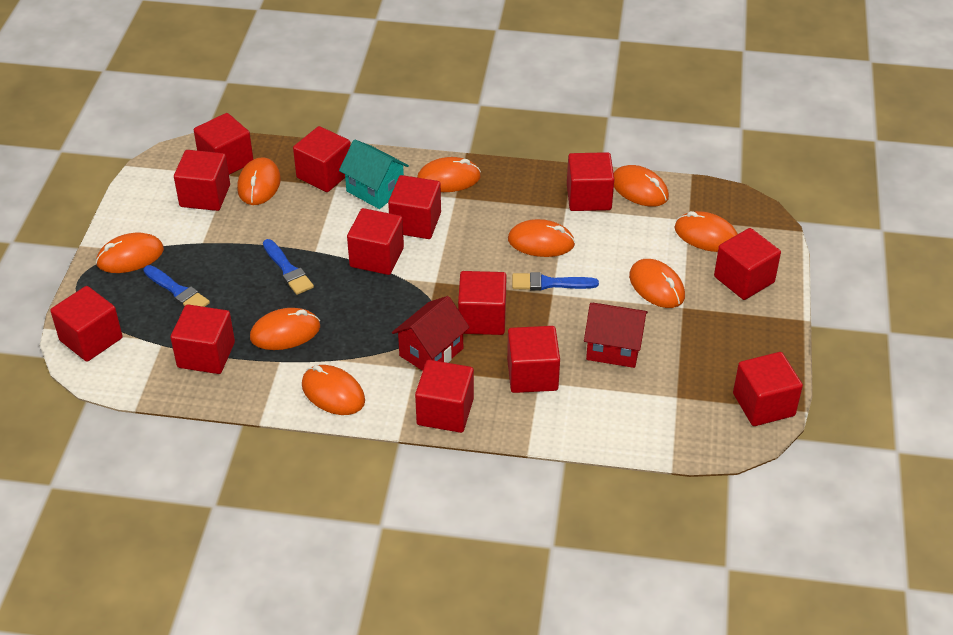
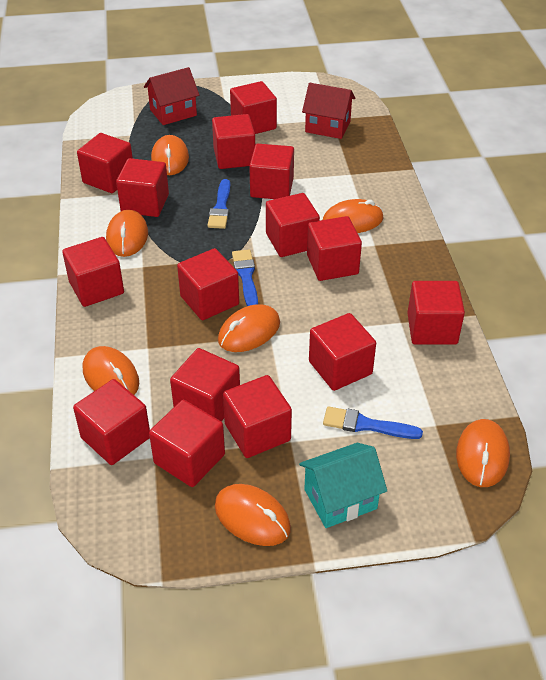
orange mouse: 9 -> 7
red cube: 13 -> 15

